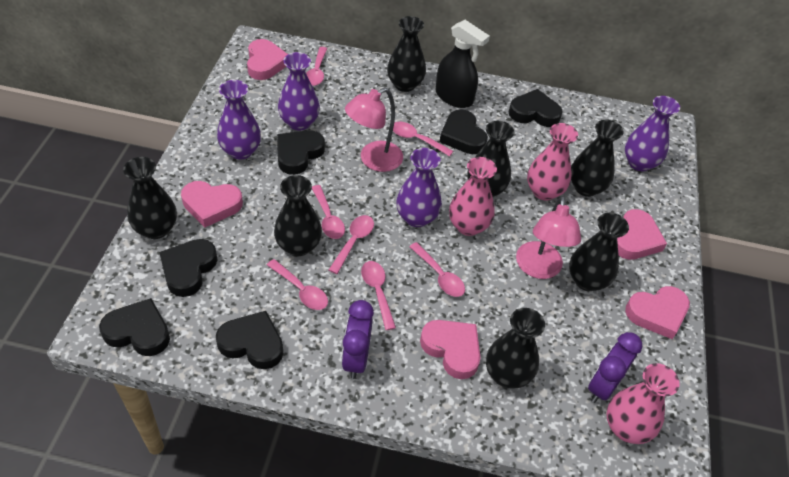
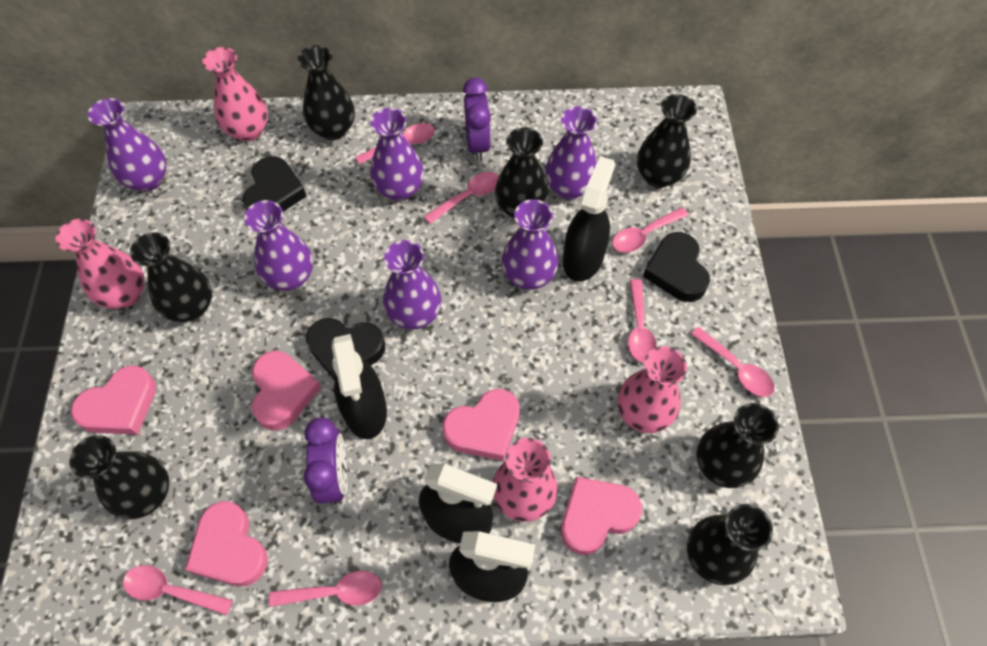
black heart: 6 -> 3
black spray bottle: 1 -> 4
pink lamp: 2 -> 0
pink vase: 3 -> 4
purple vase: 4 -> 6

